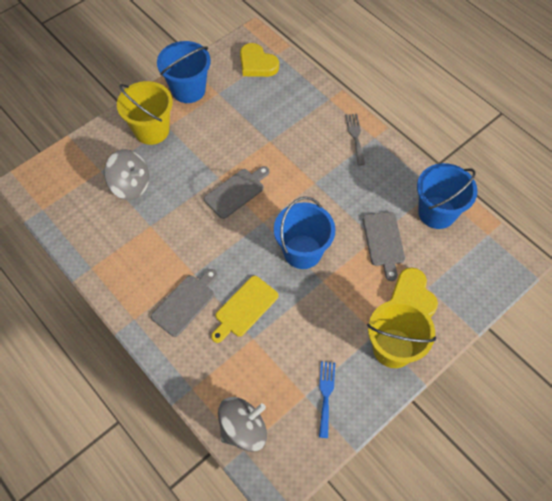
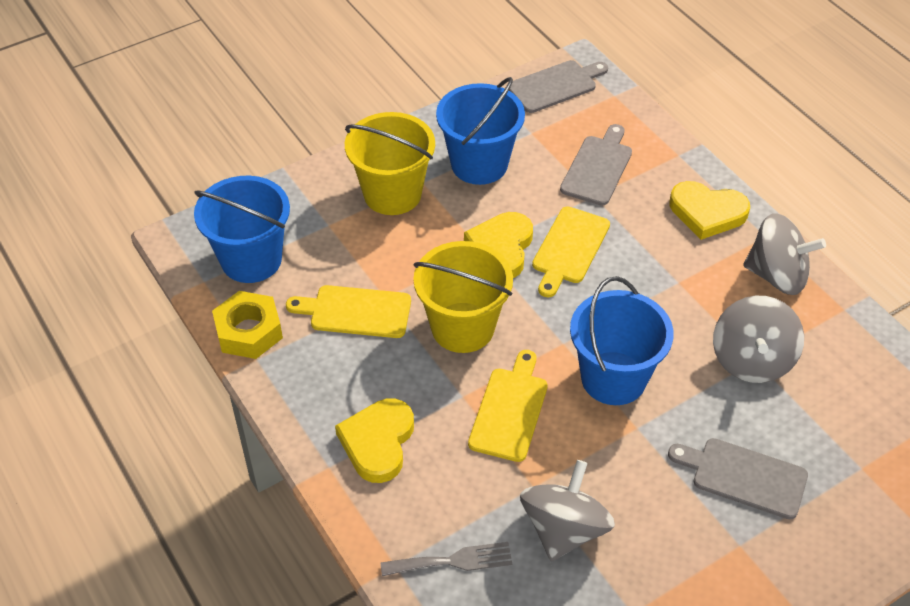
blue fork: 1 -> 0
grey spinning top: 2 -> 3
yellow cutting board: 1 -> 3
yellow heart: 2 -> 3
yellow nut: 0 -> 1

